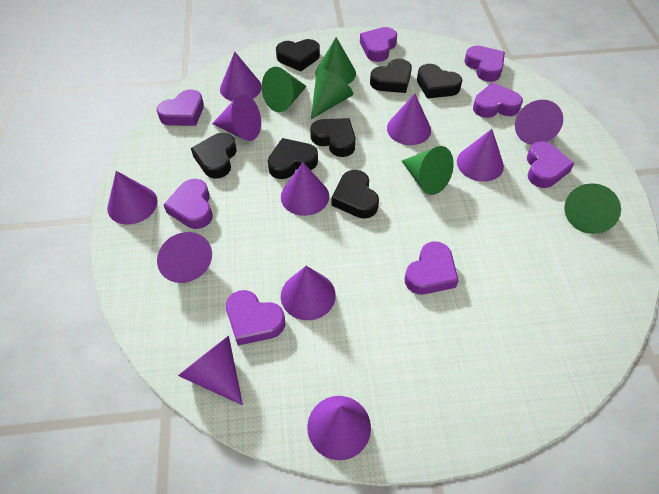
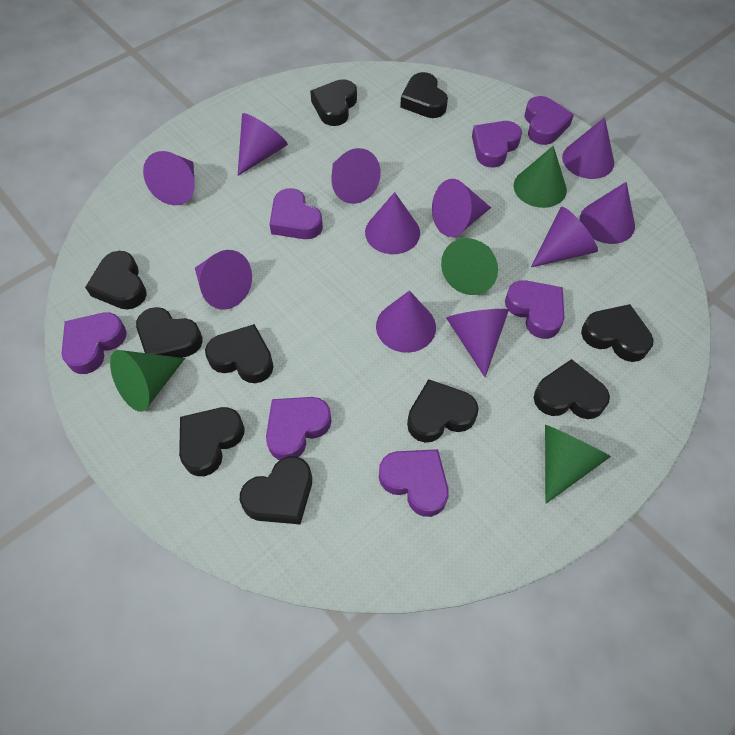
black heart: 7 -> 10
green cone: 5 -> 4
purple heart: 8 -> 7

